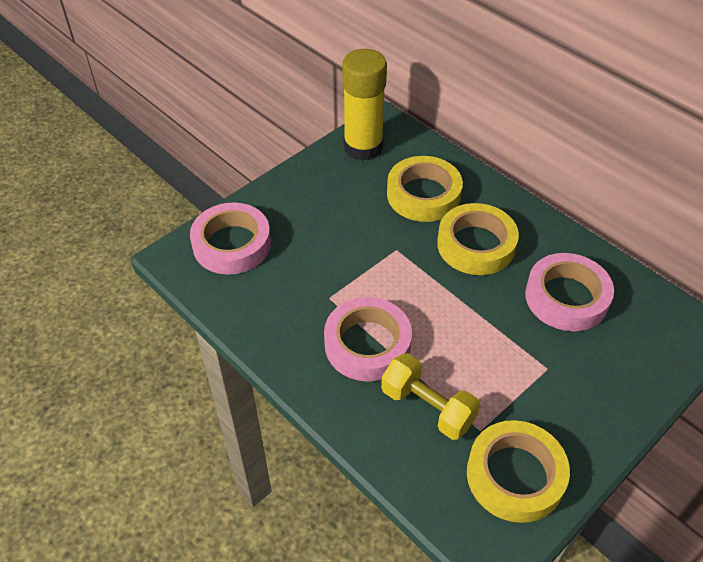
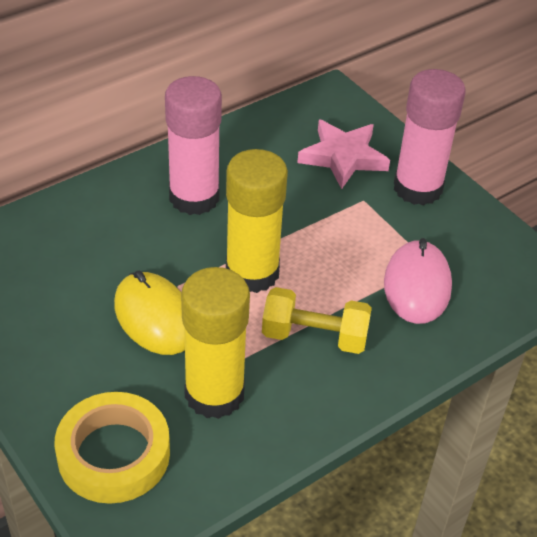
pink glue stick: 0 -> 2
pink mouse: 0 -> 1
pink star: 0 -> 1
pink tape: 3 -> 0
yellow glue stick: 1 -> 2
yellow mouse: 0 -> 1
yellow tape: 3 -> 1

